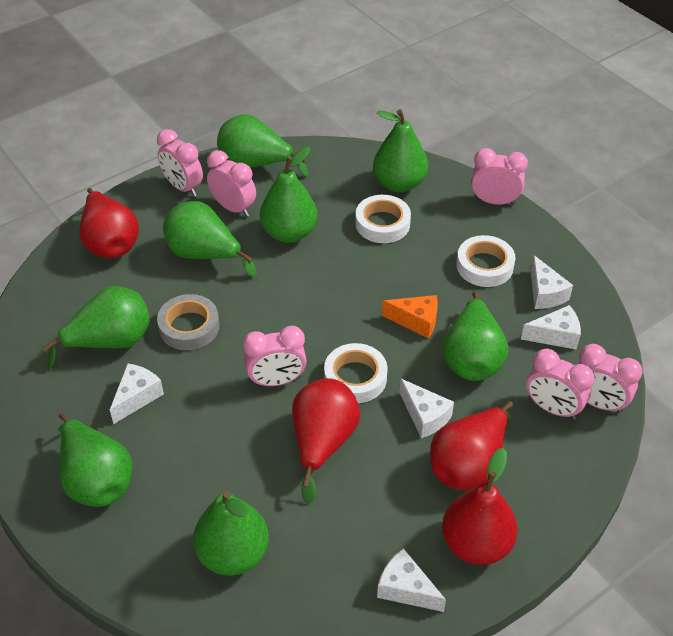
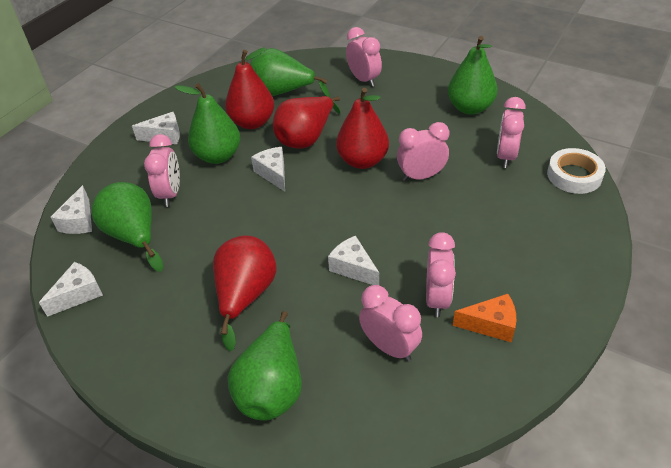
green pear: 8 -> 5
grey tape: 1 -> 0
white tape: 3 -> 1

